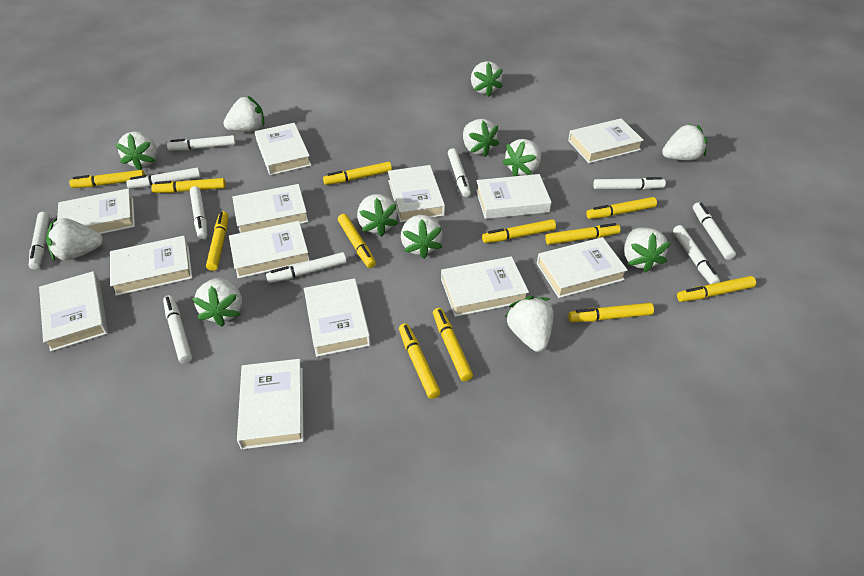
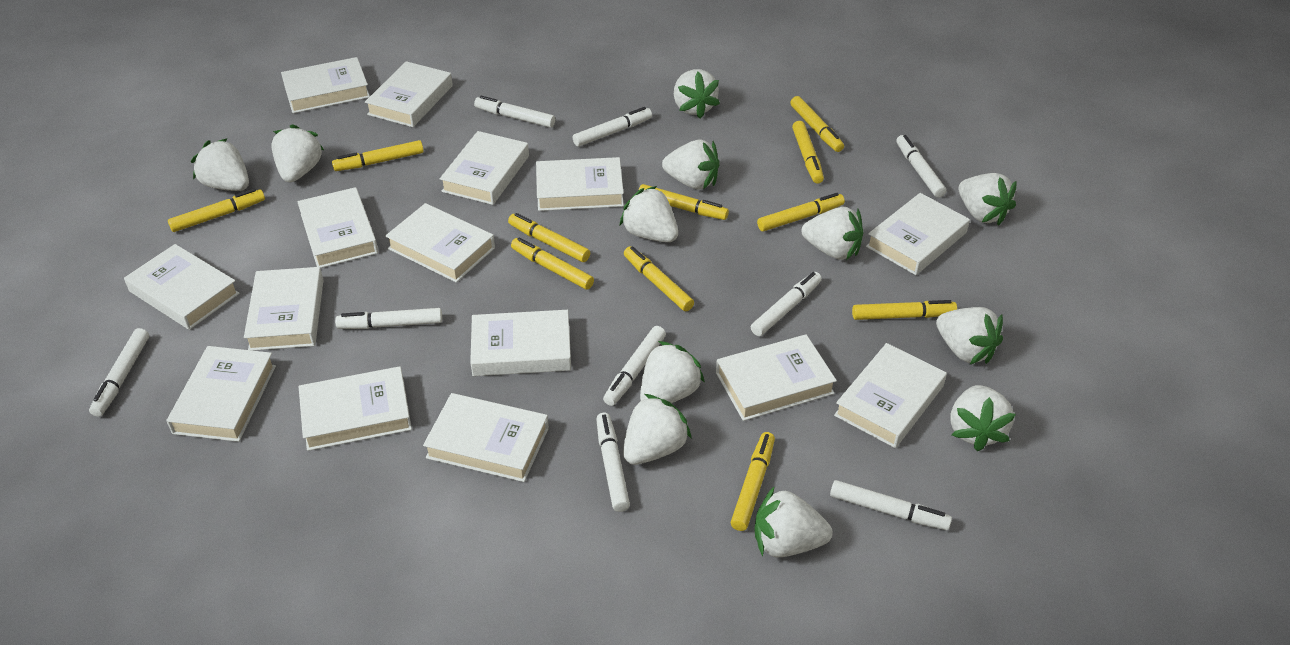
white book: 13 -> 15
white marker: 10 -> 9
yellow marker: 12 -> 11

